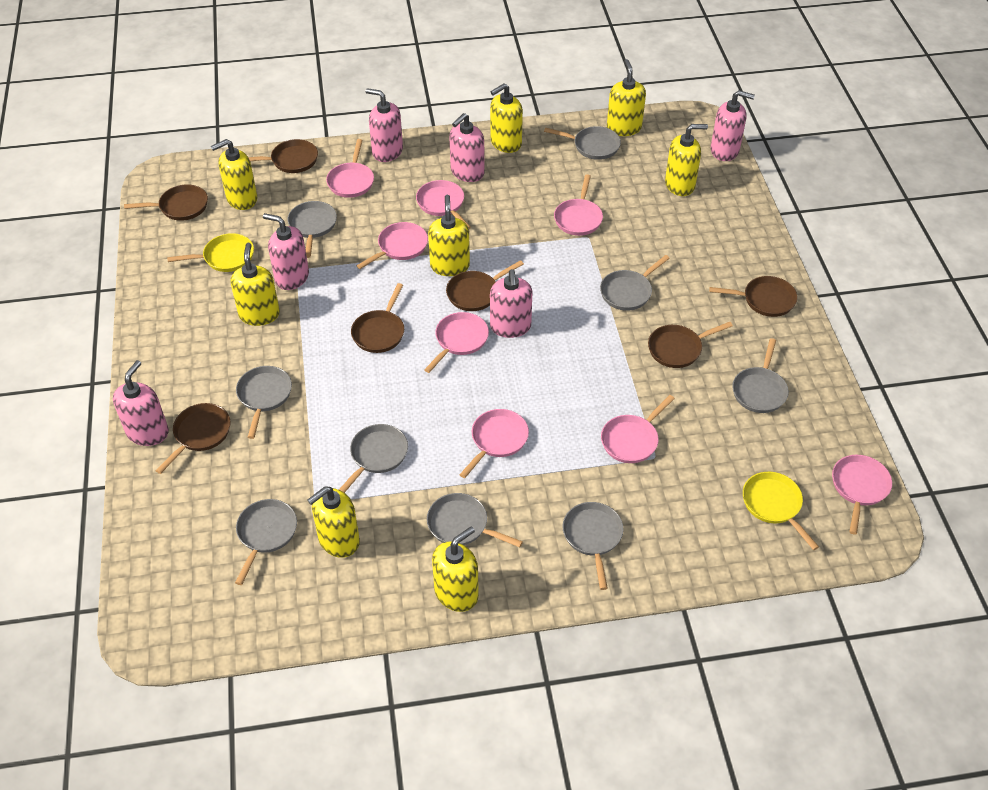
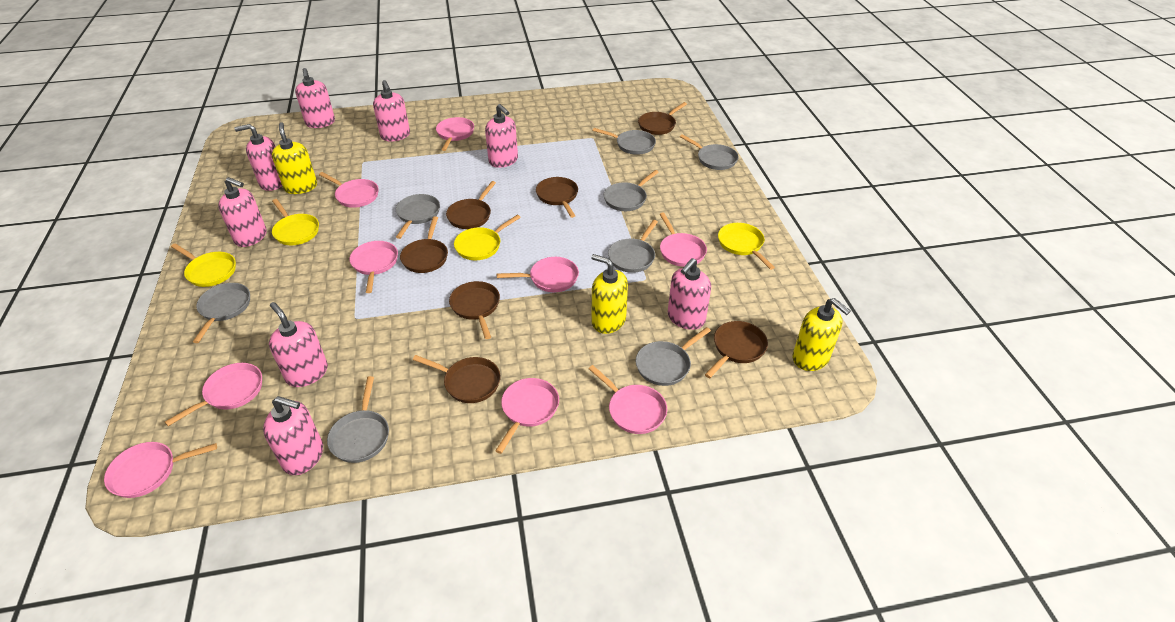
grey pan: 9 -> 8
pink pan: 8 -> 9
pink soap dispenser: 6 -> 8
yellow pan: 2 -> 4
yellow soap dispenser: 8 -> 3

